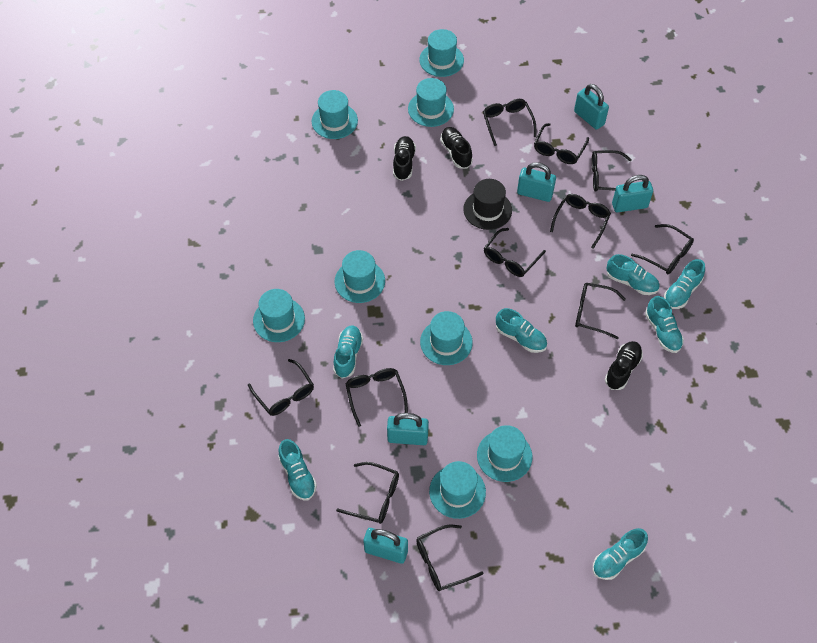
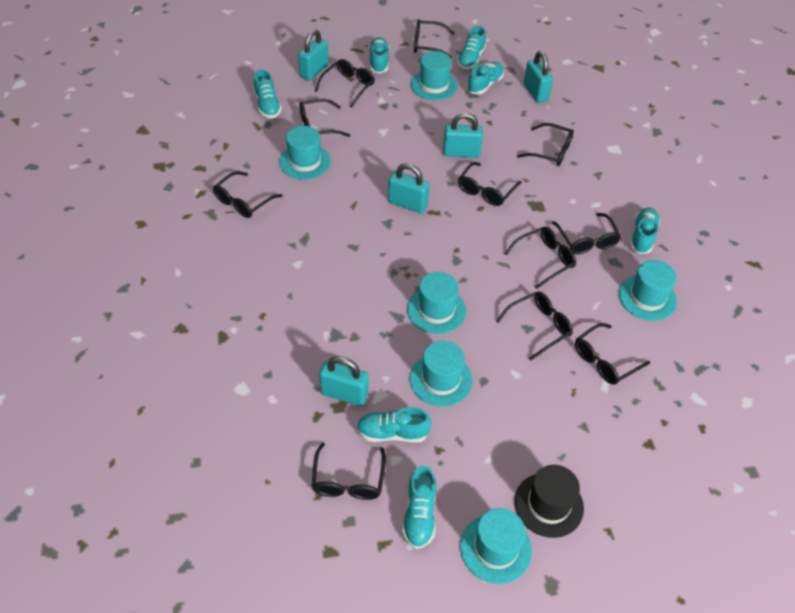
black shoe: 3 -> 0
turquoise hat: 8 -> 6

